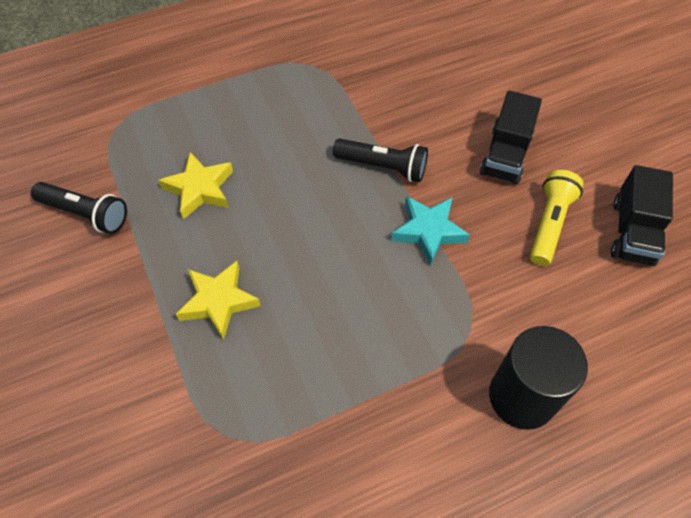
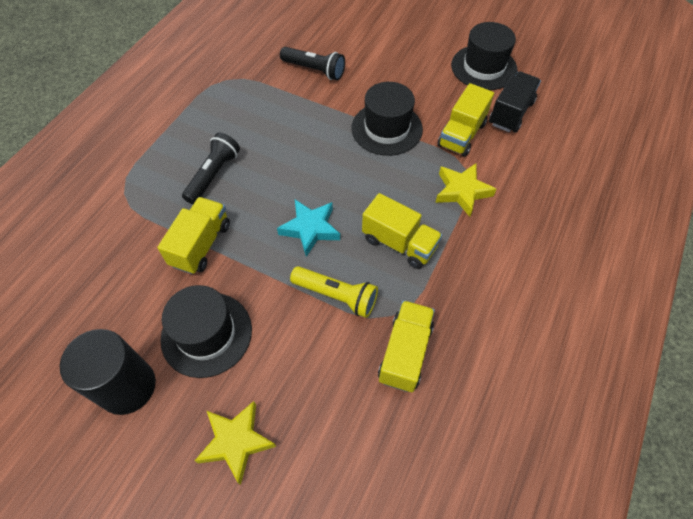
black hat: 0 -> 3
black truck: 2 -> 1
yellow truck: 0 -> 4

